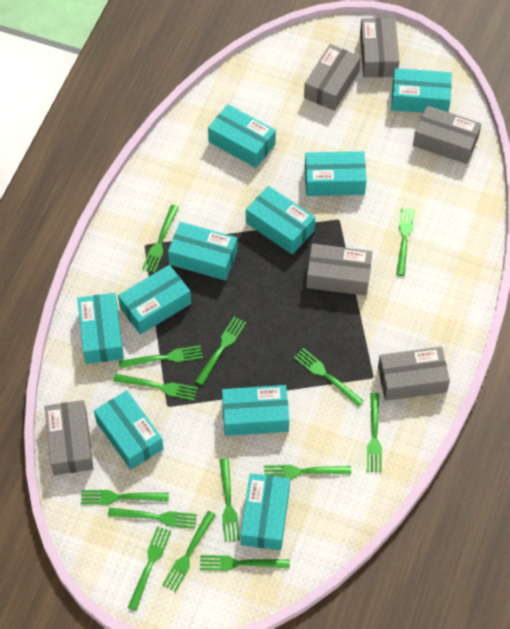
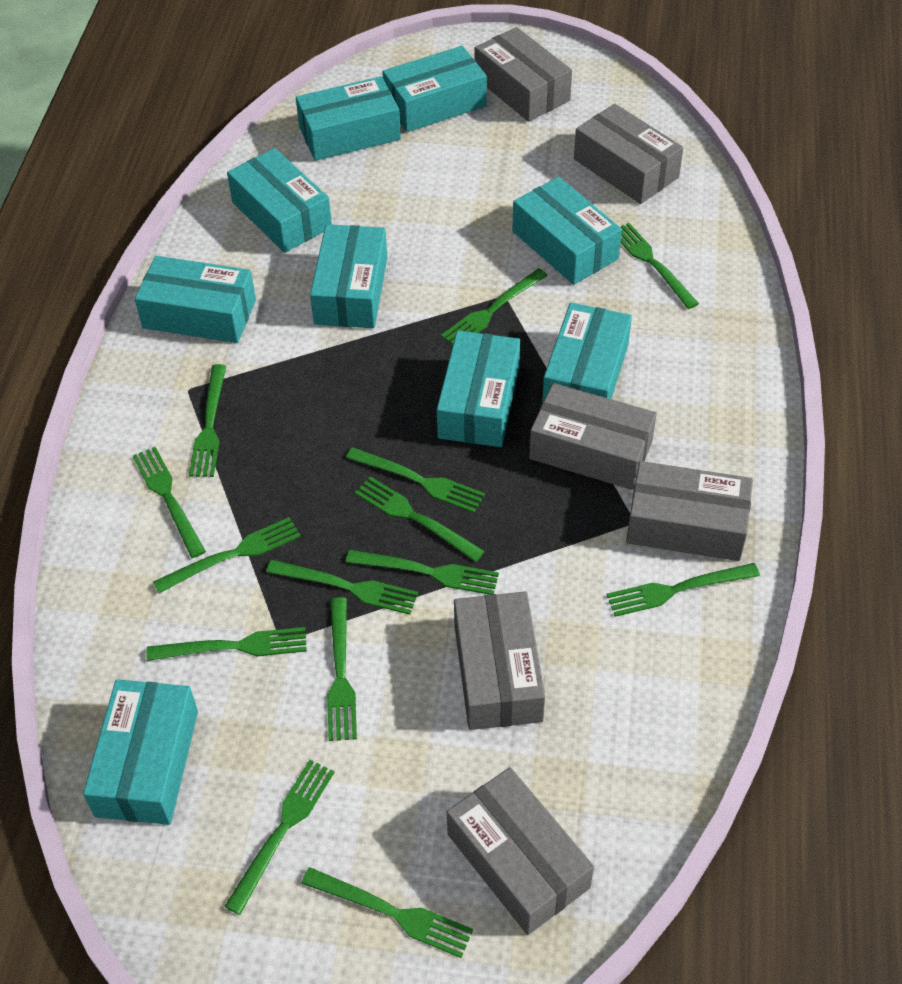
turquoise box: 10 -> 9

